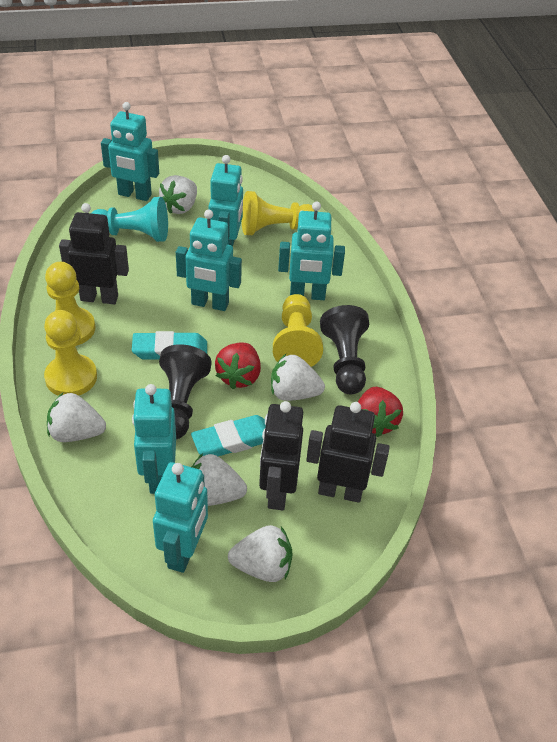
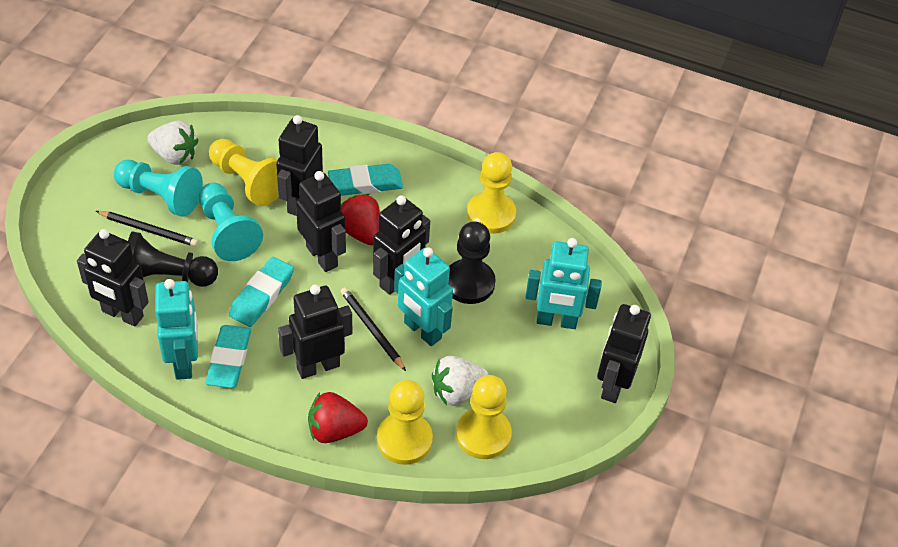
black pencil: 0 -> 2
black robot: 3 -> 6
turquoise eraser: 2 -> 3
turquoise pawn: 1 -> 2
turquoise robot: 6 -> 3
white strawberry: 5 -> 2

